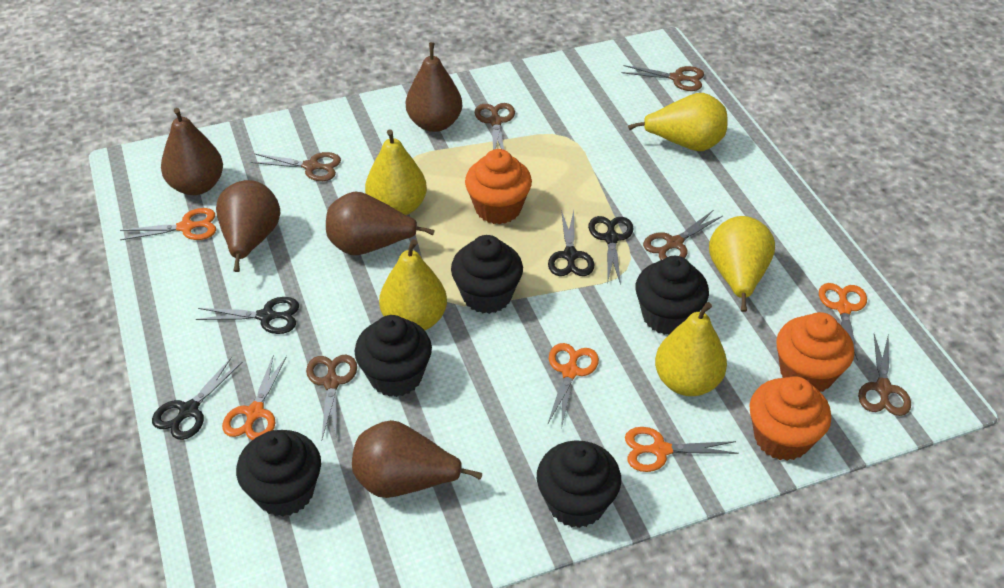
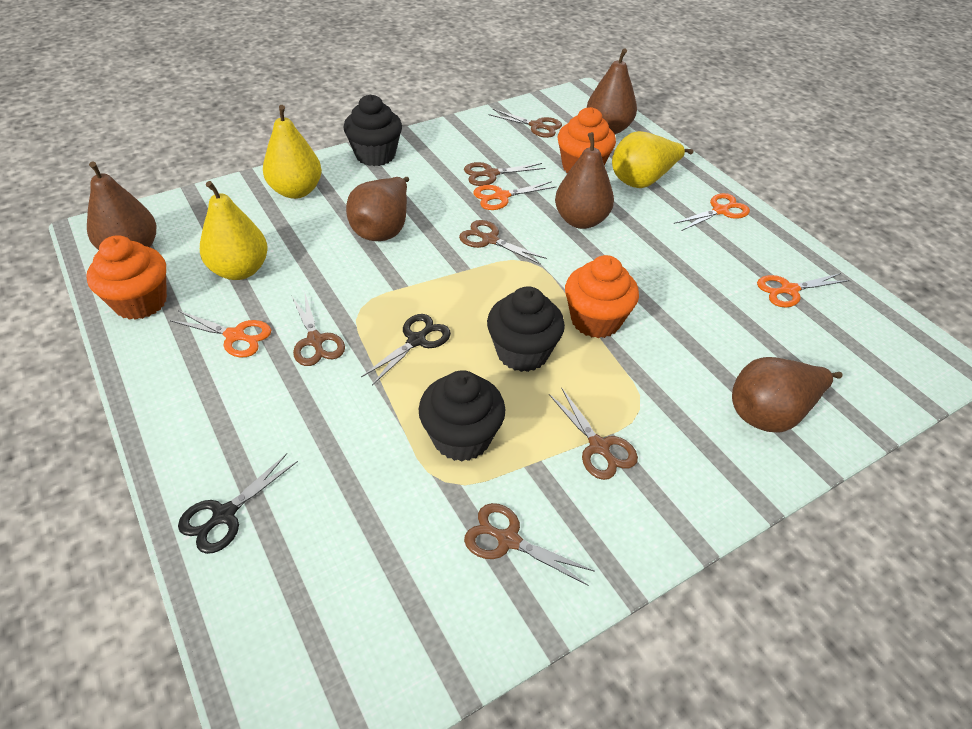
black cupcake: 5 -> 3
black scissors: 4 -> 2
orange scissors: 5 -> 4
yellow pear: 5 -> 3

